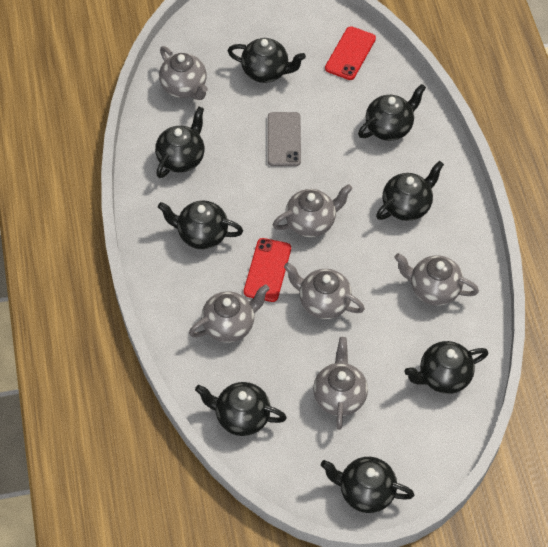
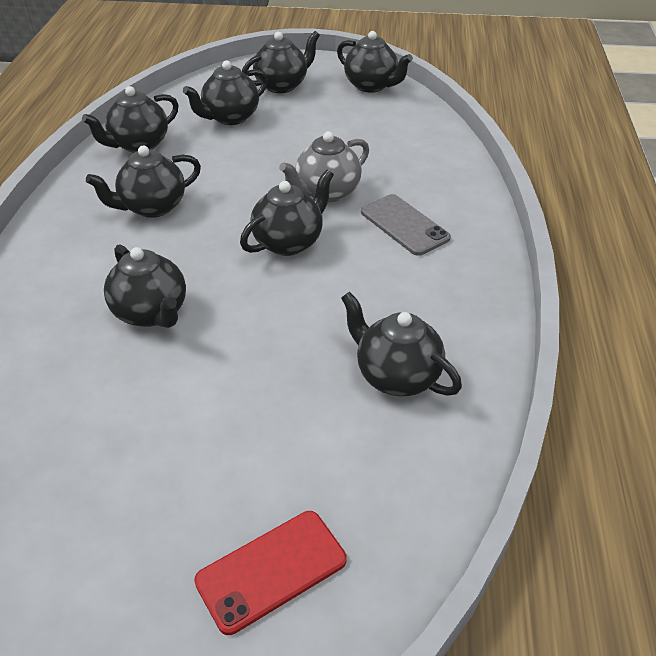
grey teapot: 6 -> 1
red phone: 2 -> 1

